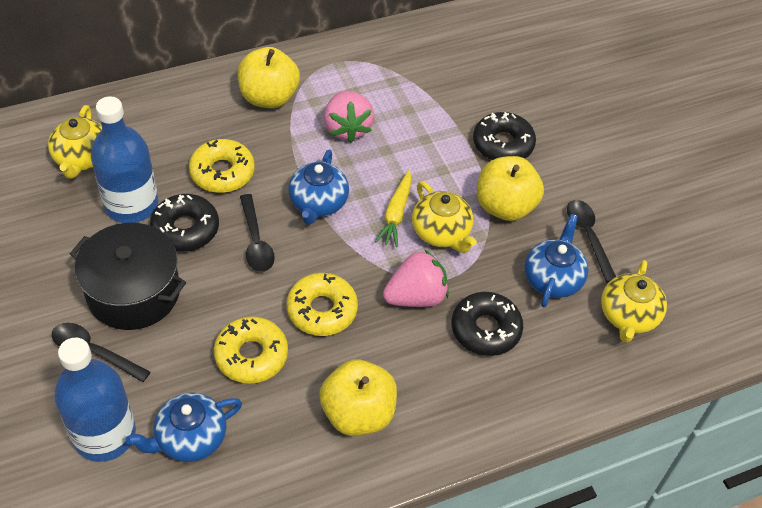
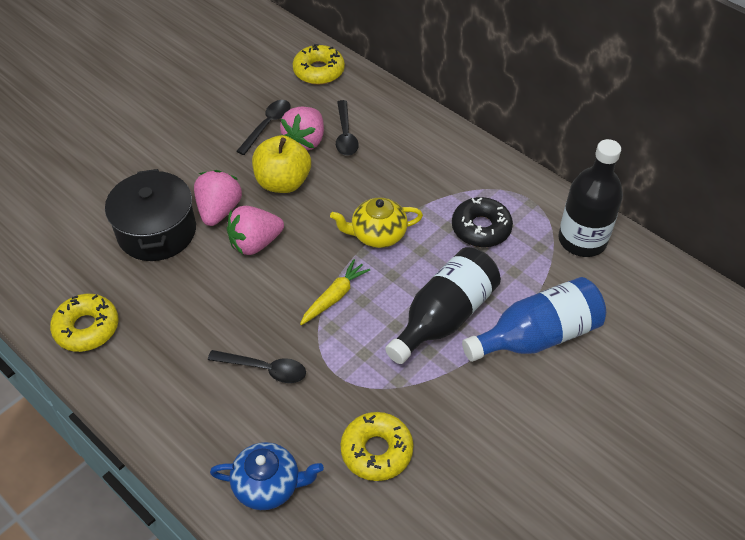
black bottle: 0 -> 2
black donut: 3 -> 1
blue bottle: 2 -> 1
blue teapot: 3 -> 1
pink strawberry: 2 -> 3
yellow apple: 3 -> 1
yellow teapot: 3 -> 1

